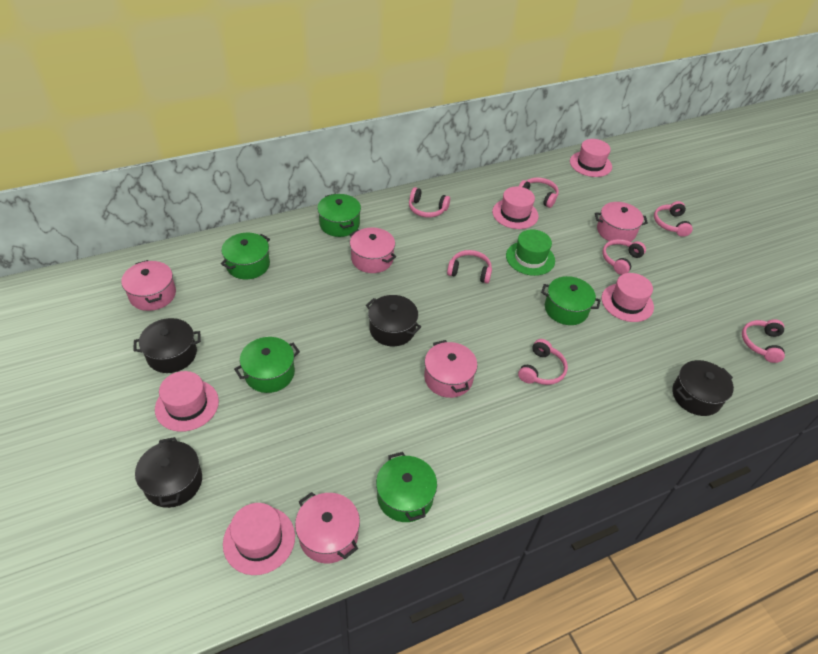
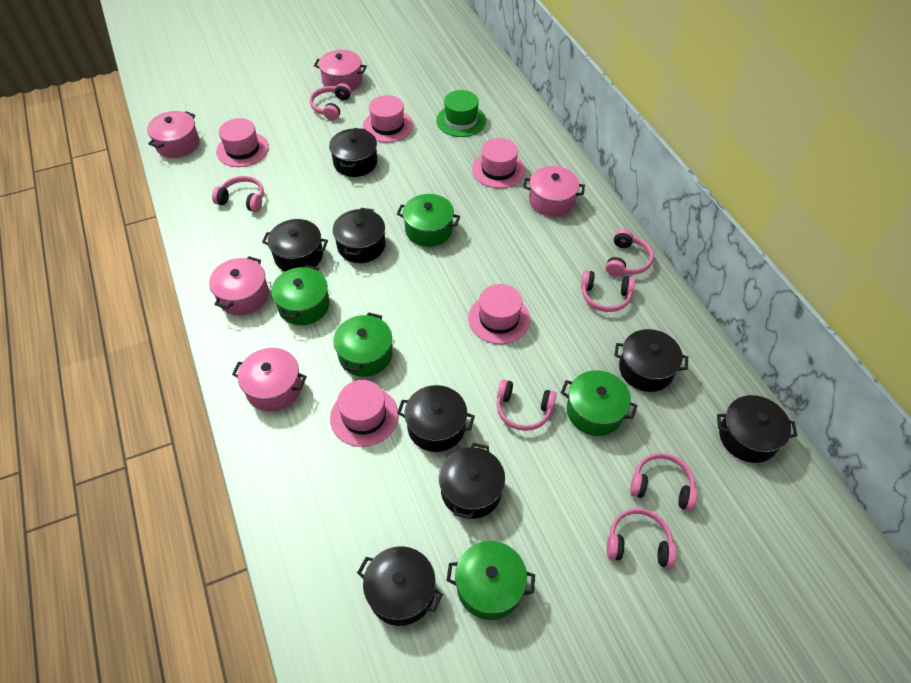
black pot: 4 -> 8

